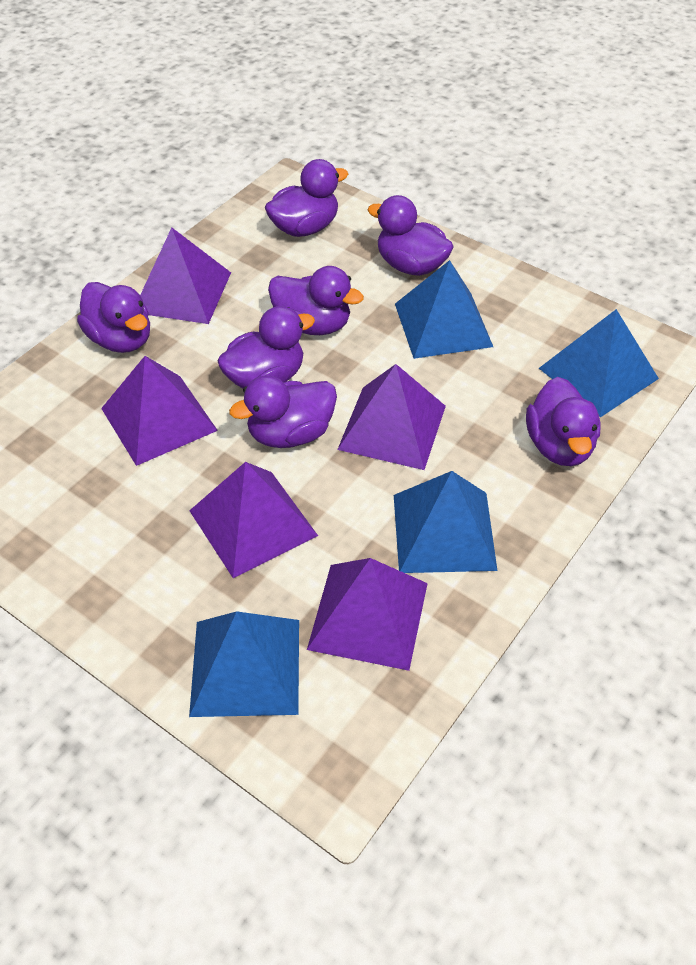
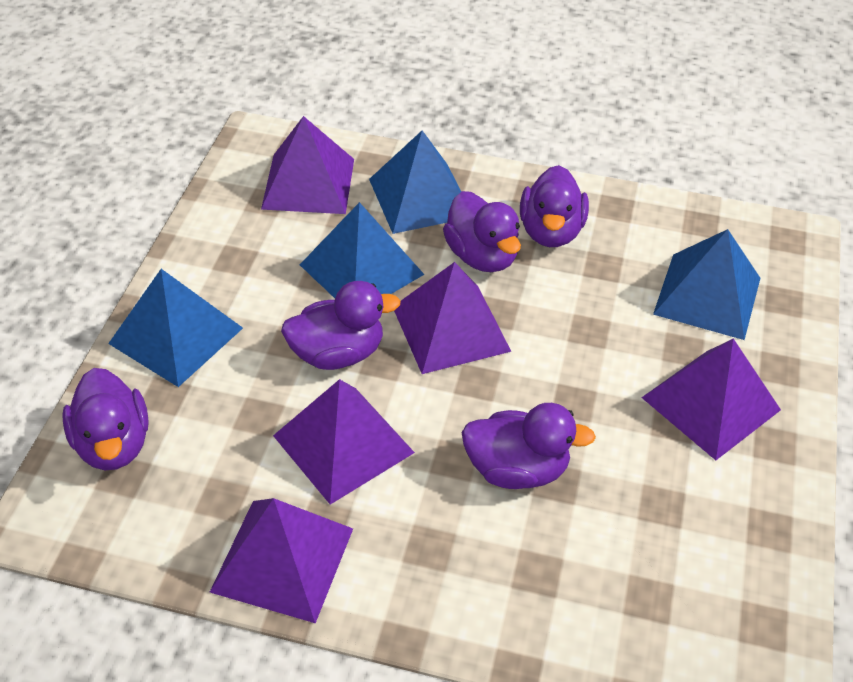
purple duck: 7 -> 5

